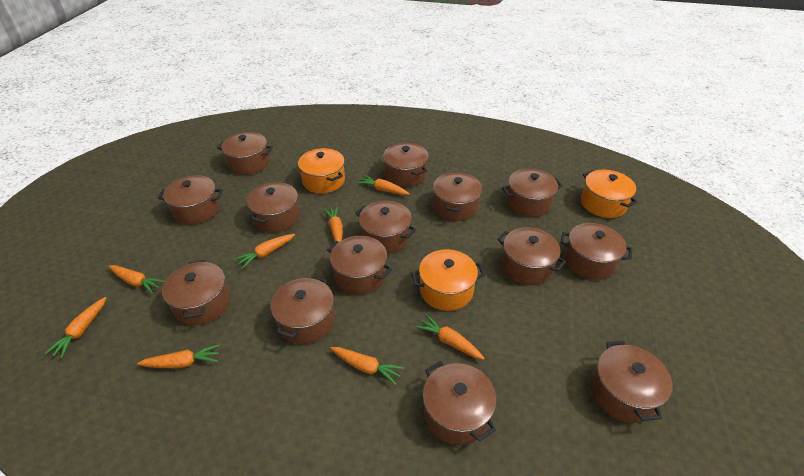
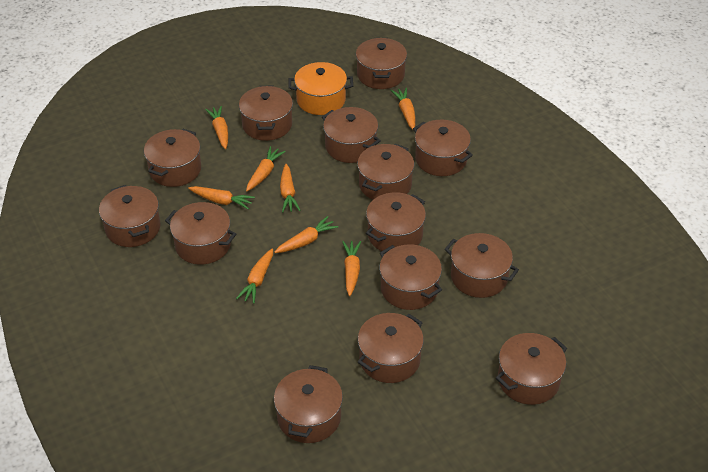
orange pot: 3 -> 1

